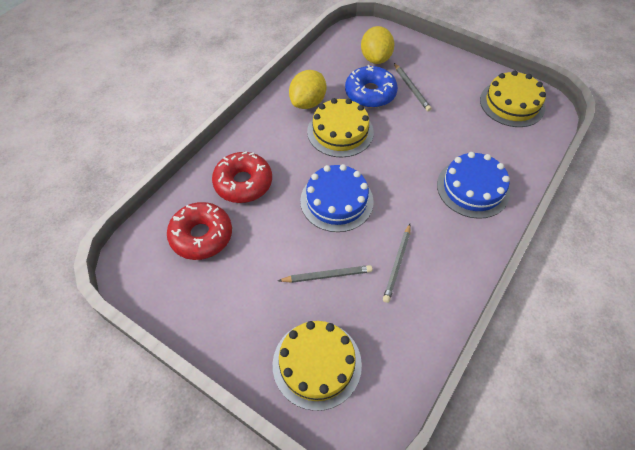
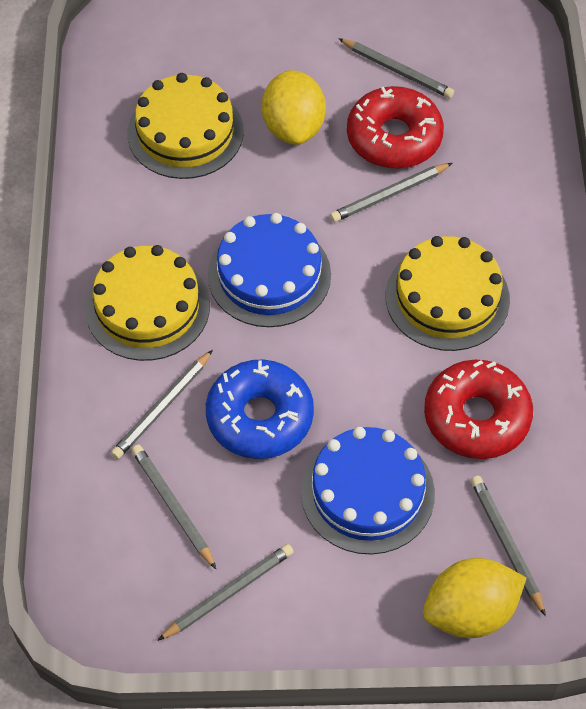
grey pencil: 3 -> 6

